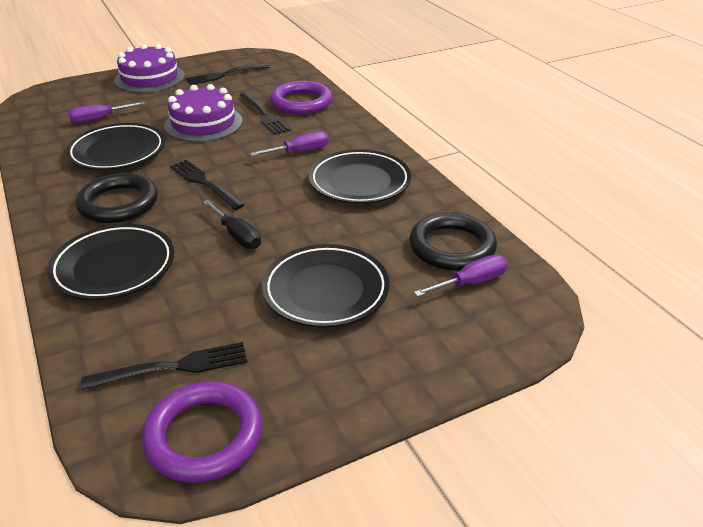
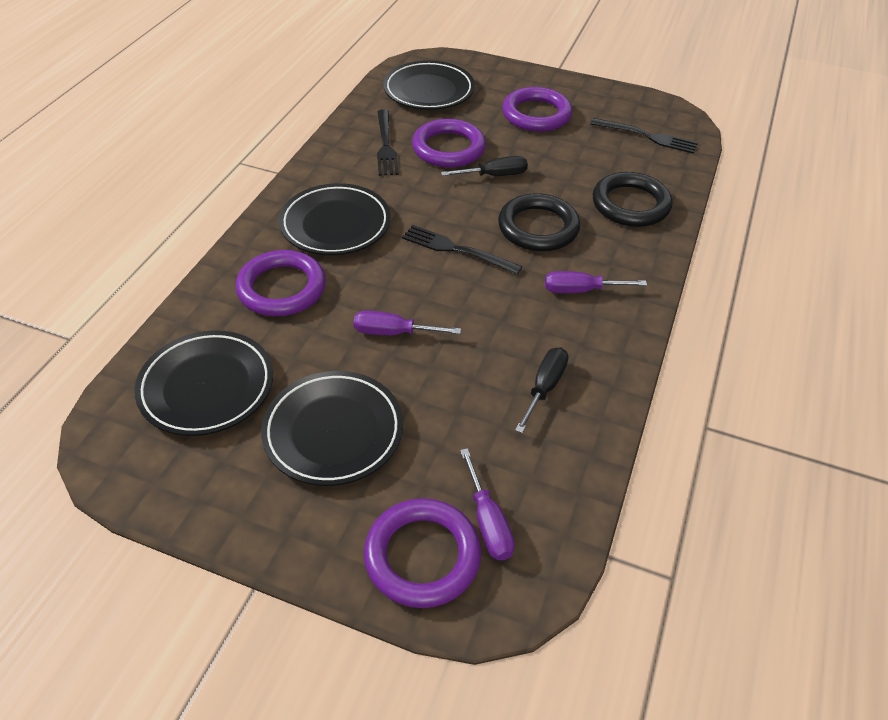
black fork: 4 -> 3
black screwdriver: 1 -> 2
purple cake: 2 -> 0
purple ring: 2 -> 4

